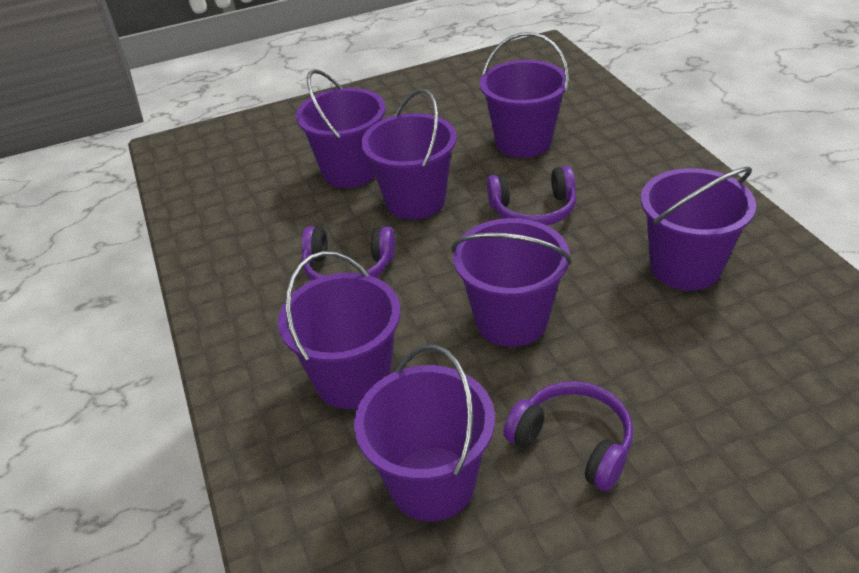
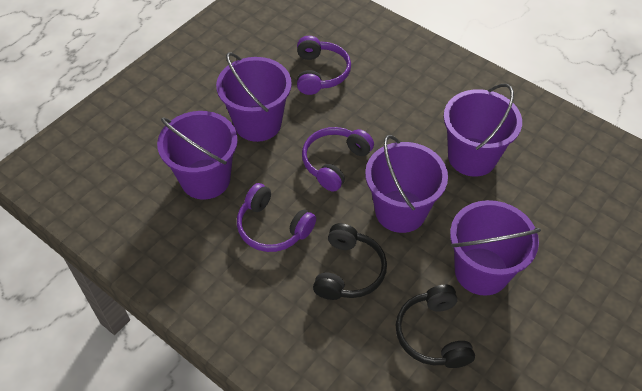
black headphones: 0 -> 2
purple bucket: 7 -> 5

